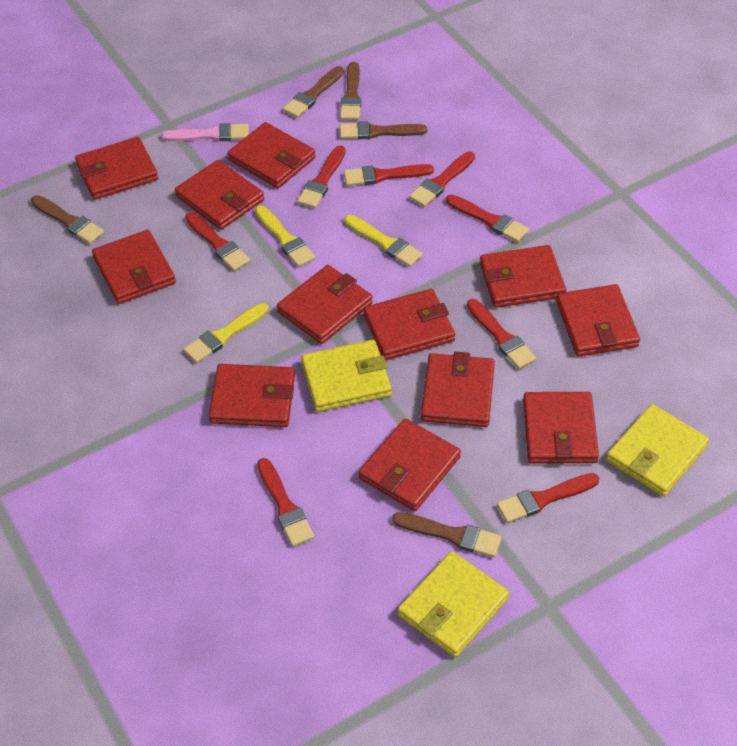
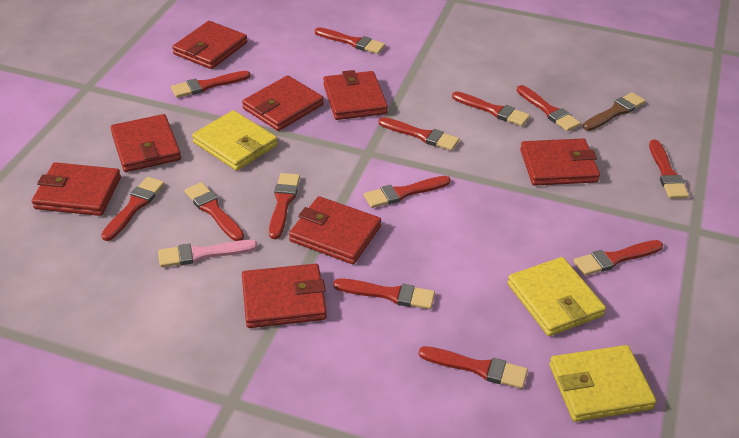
brown brush: 5 -> 1
red brush: 8 -> 13
red wallet: 12 -> 8
yellow brush: 3 -> 0

